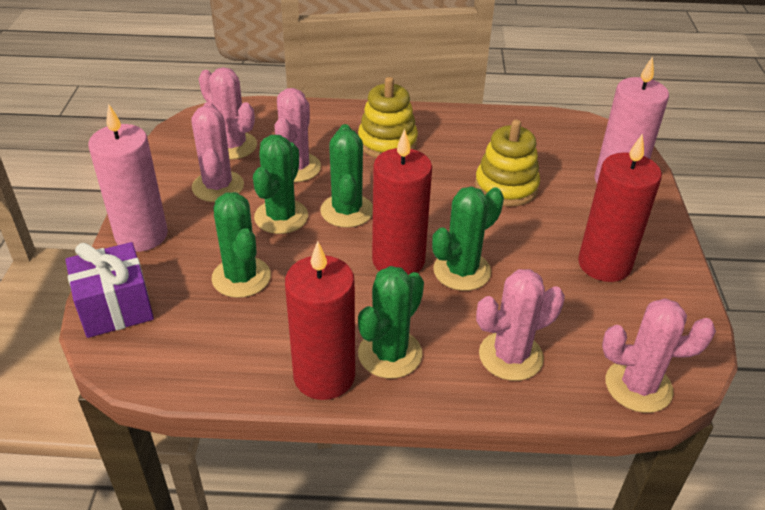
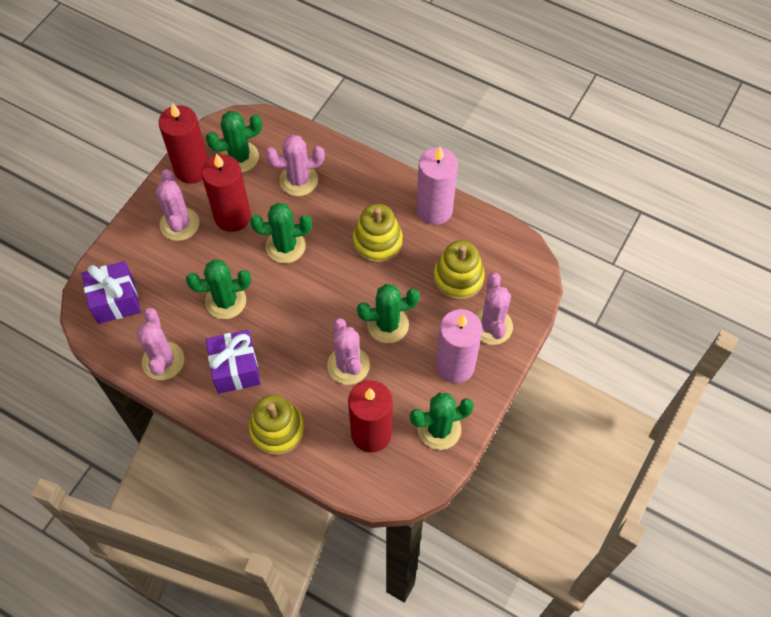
purple gift: 1 -> 2
yellow stacking toy: 2 -> 3

